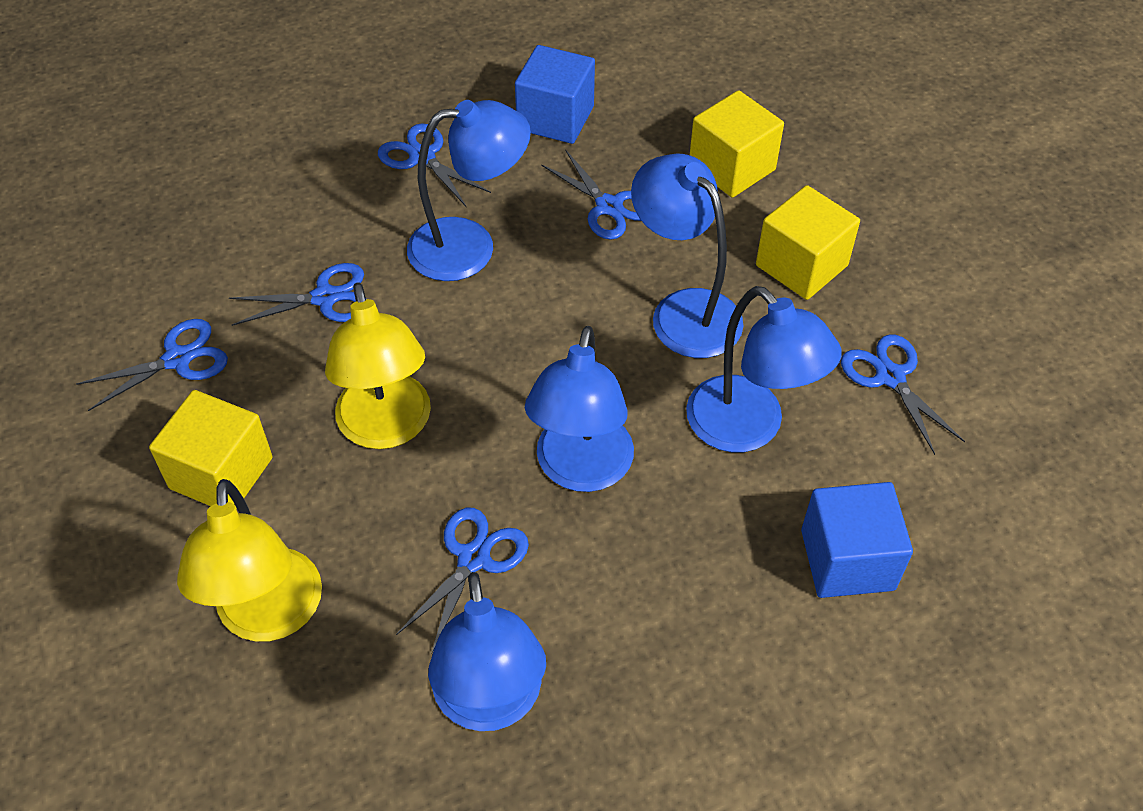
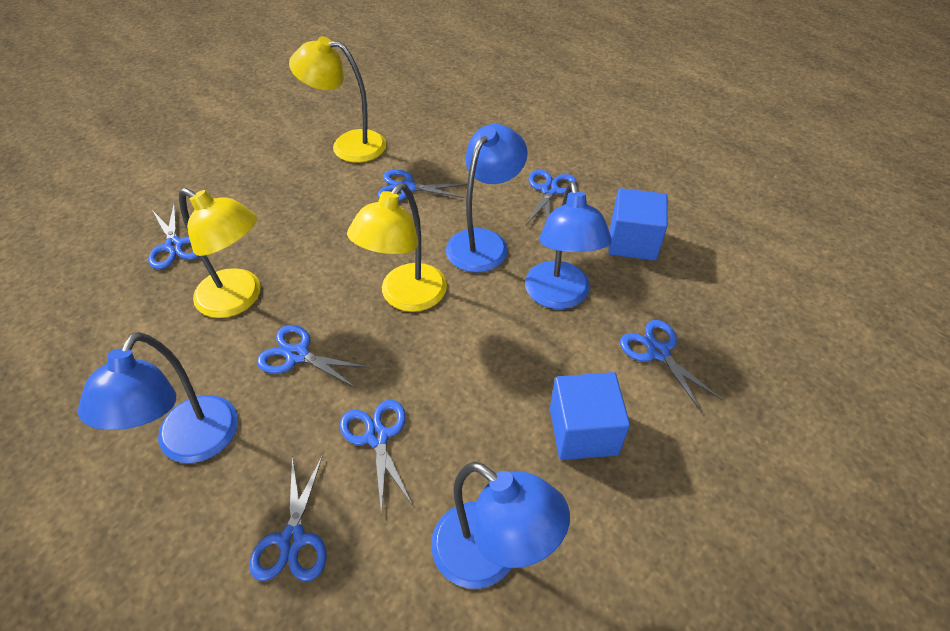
blue lamp: 5 -> 4
blue scissors: 6 -> 7
yellow cube: 3 -> 0
yellow lamp: 2 -> 3

